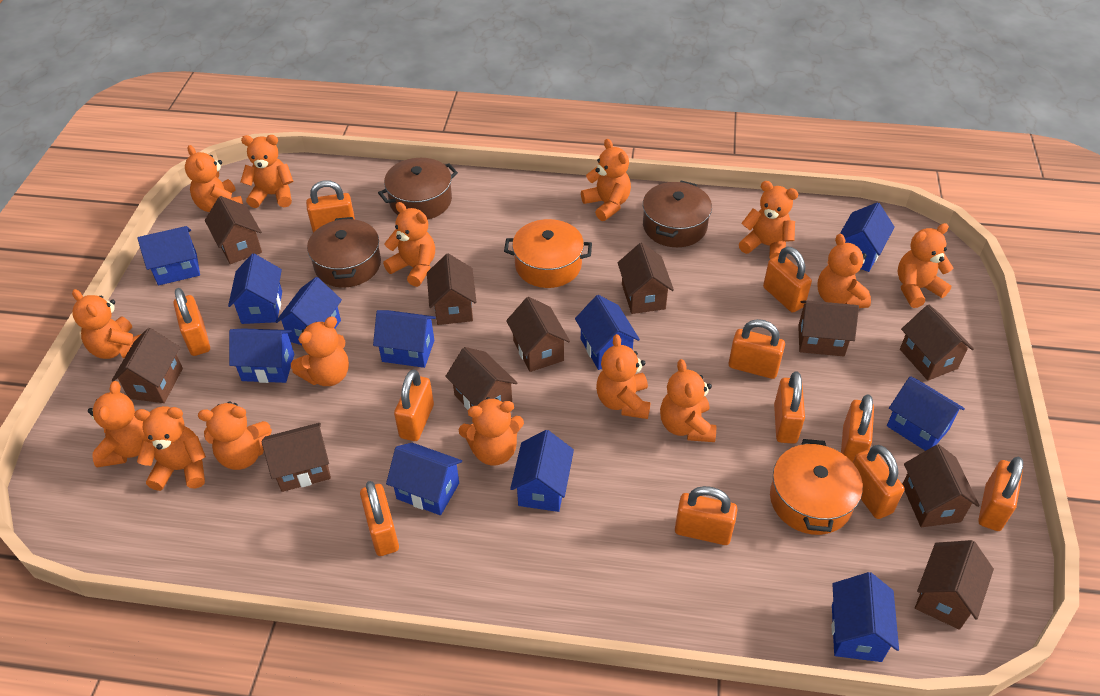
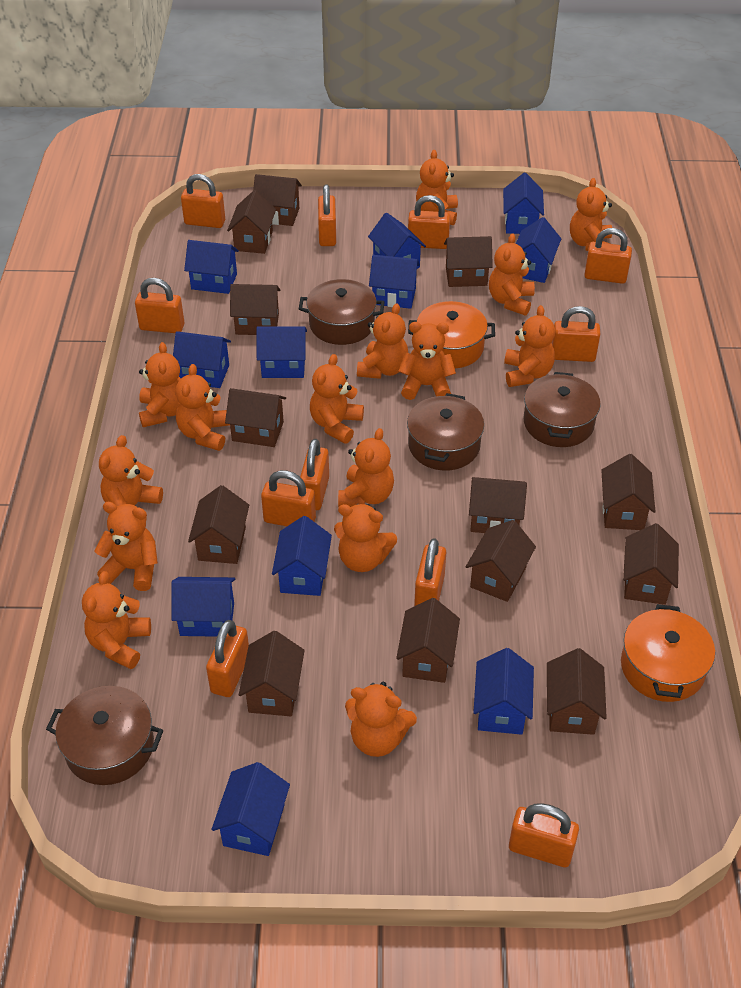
brown house: 11 -> 13
brown pot: 3 -> 4

